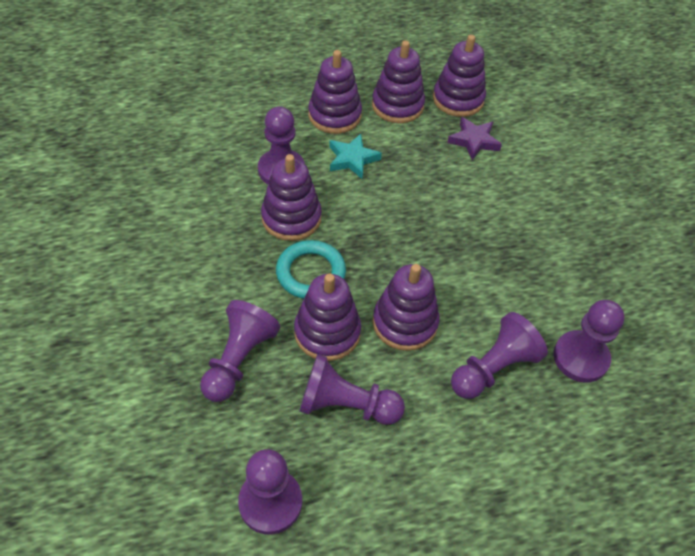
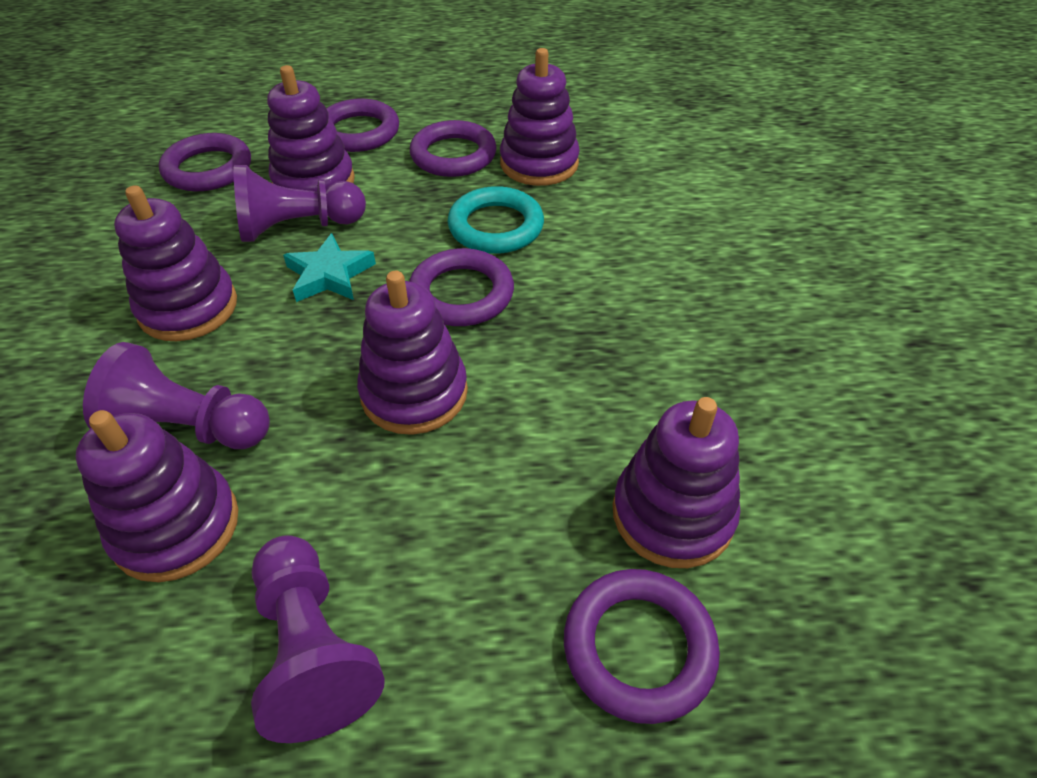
purple pawn: 6 -> 3
purple ring: 0 -> 5
purple star: 1 -> 0

